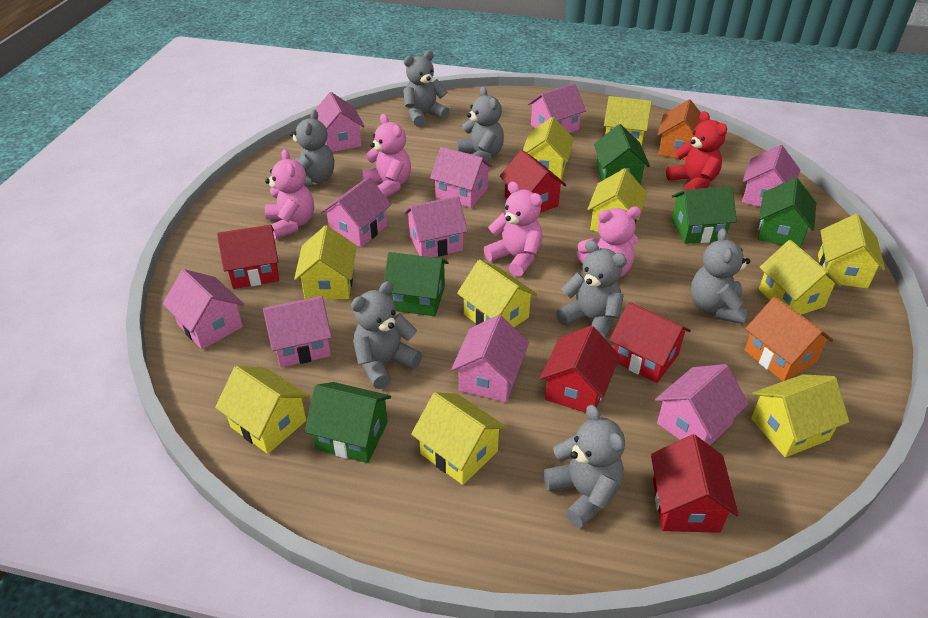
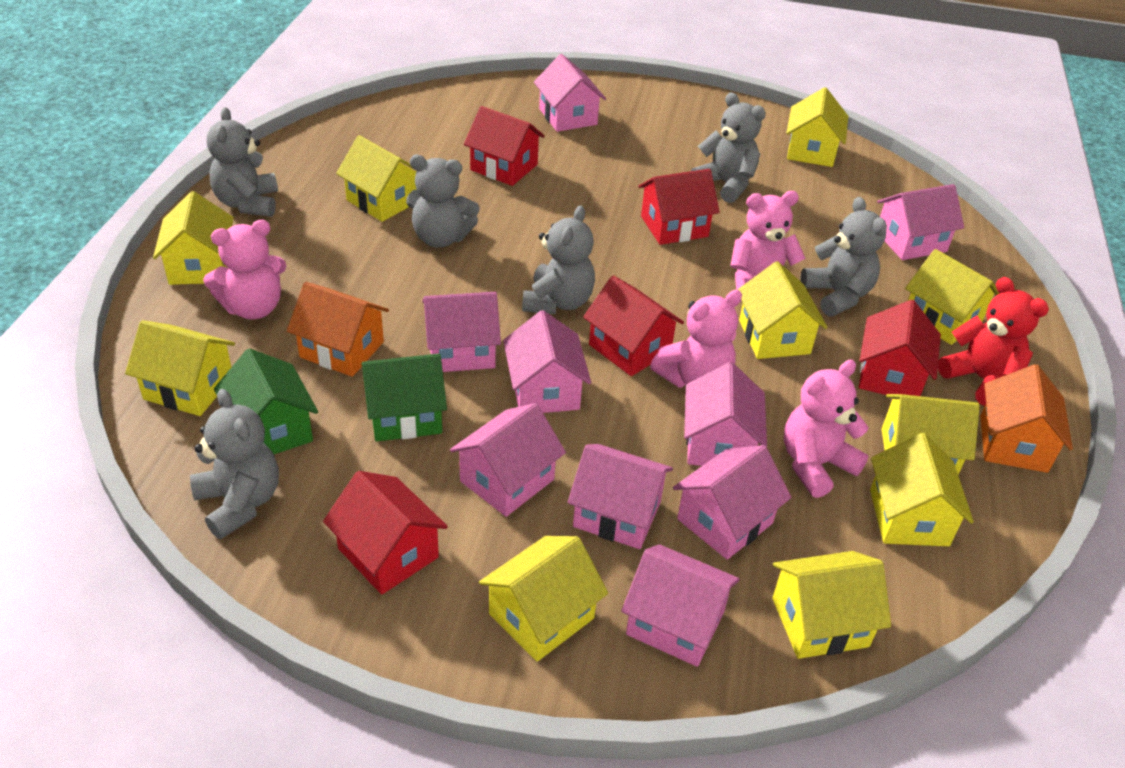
green house: 5 -> 2
grey teddy bear: 7 -> 6
pink house: 10 -> 9

